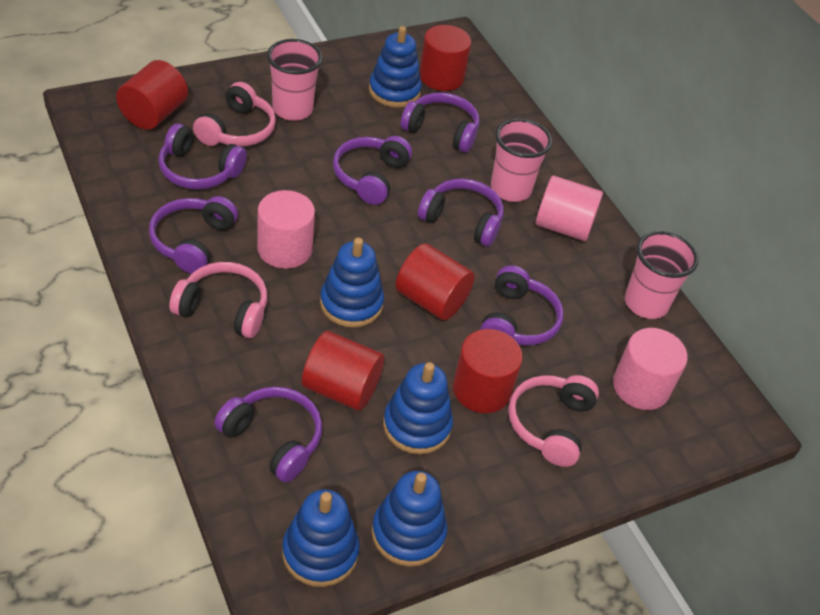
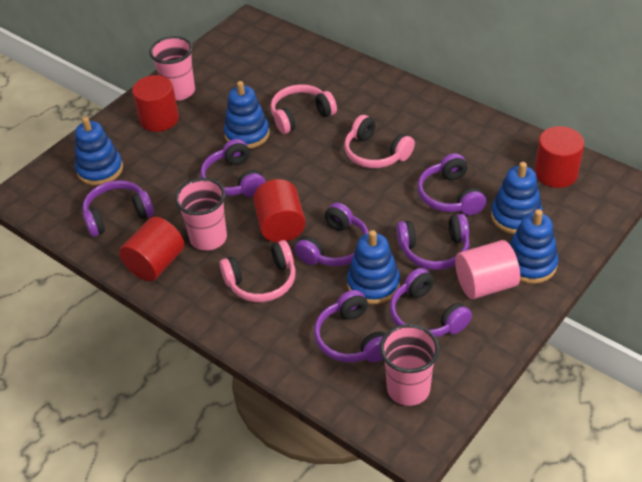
pink cylinder: 3 -> 1
red cylinder: 5 -> 4

